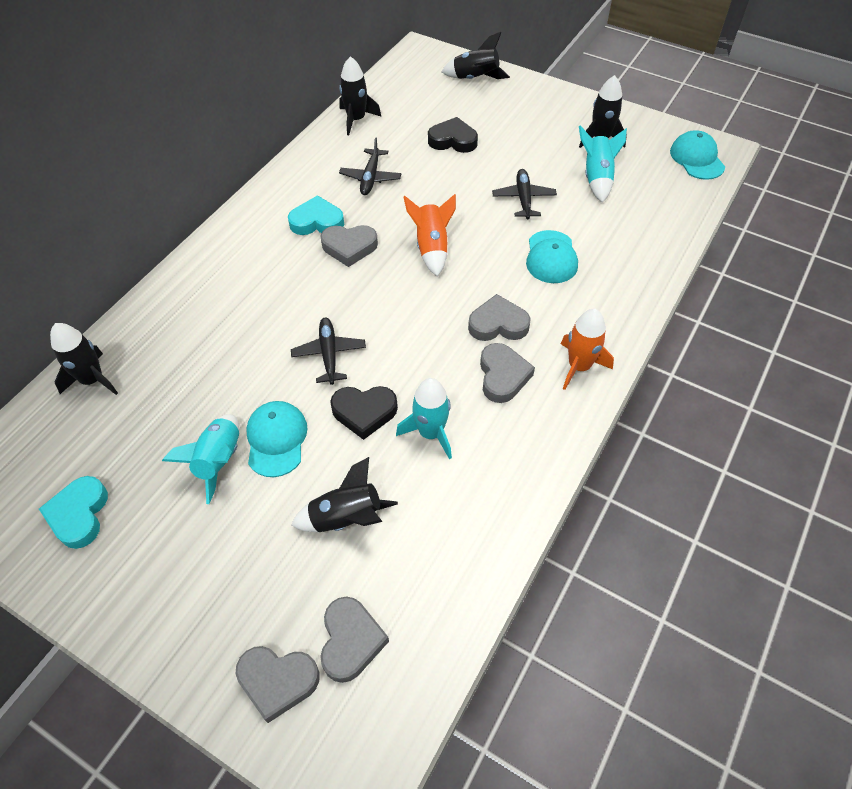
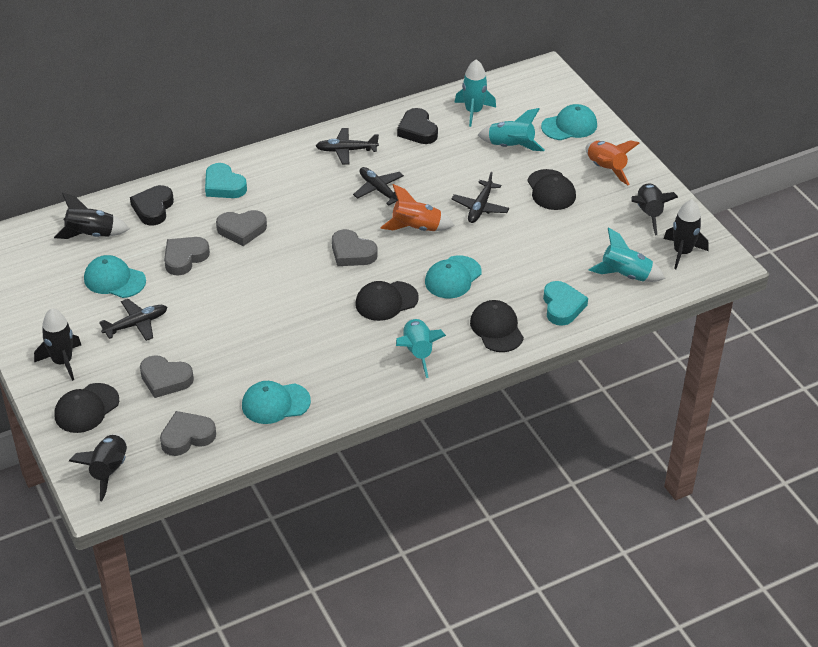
black cap: 0 -> 4
black plane: 3 -> 4
turquoise cap: 3 -> 4
turquoise rocket: 3 -> 4

